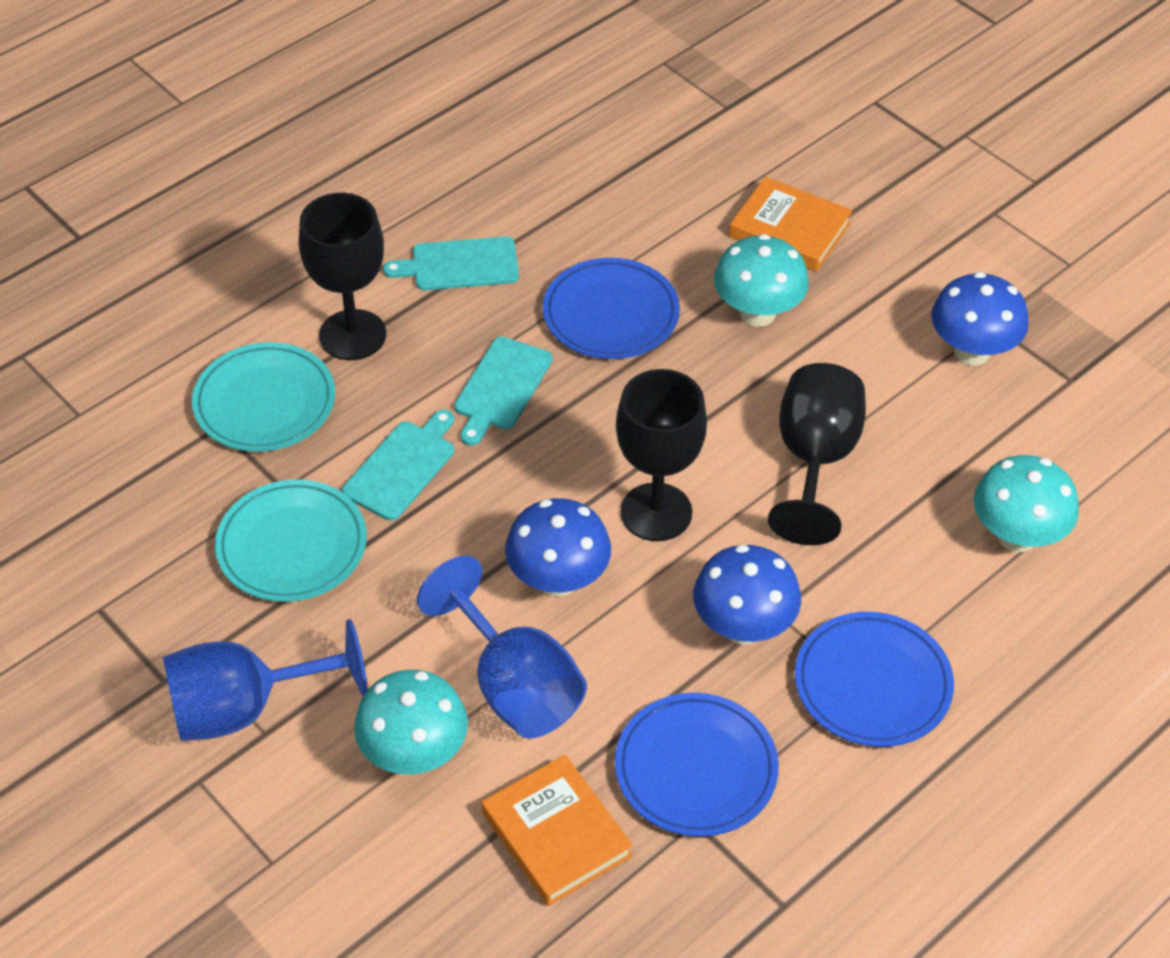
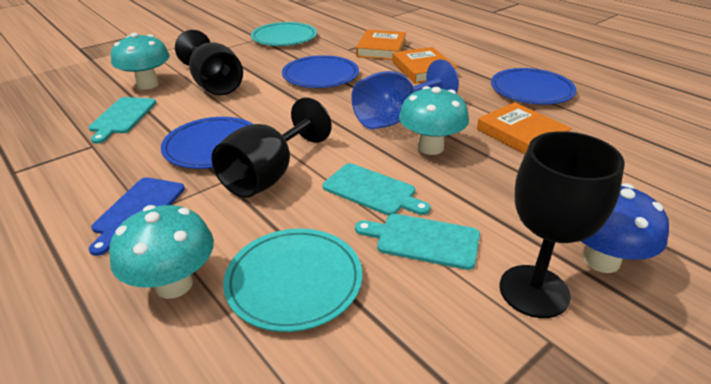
blue cutting board: 0 -> 1
blue goblet: 2 -> 1
blue mushroom: 3 -> 1
orange book: 2 -> 3

